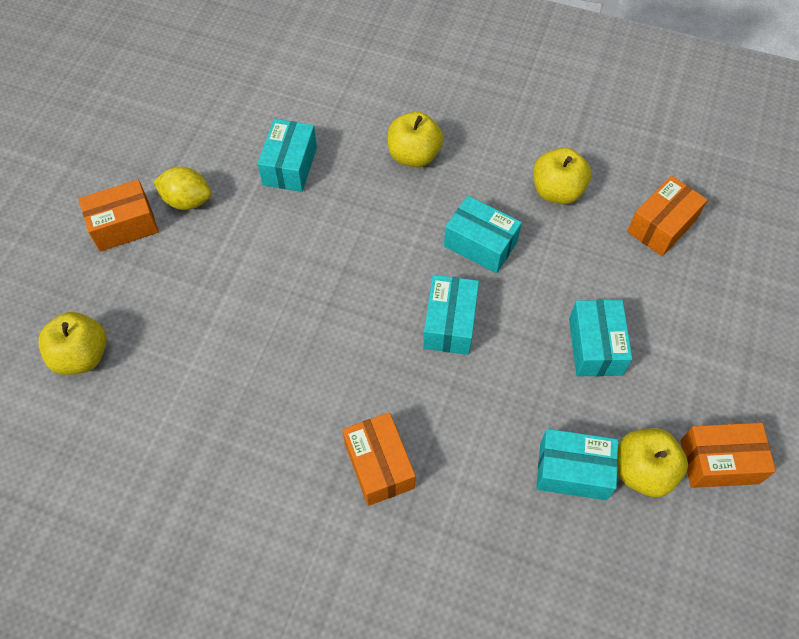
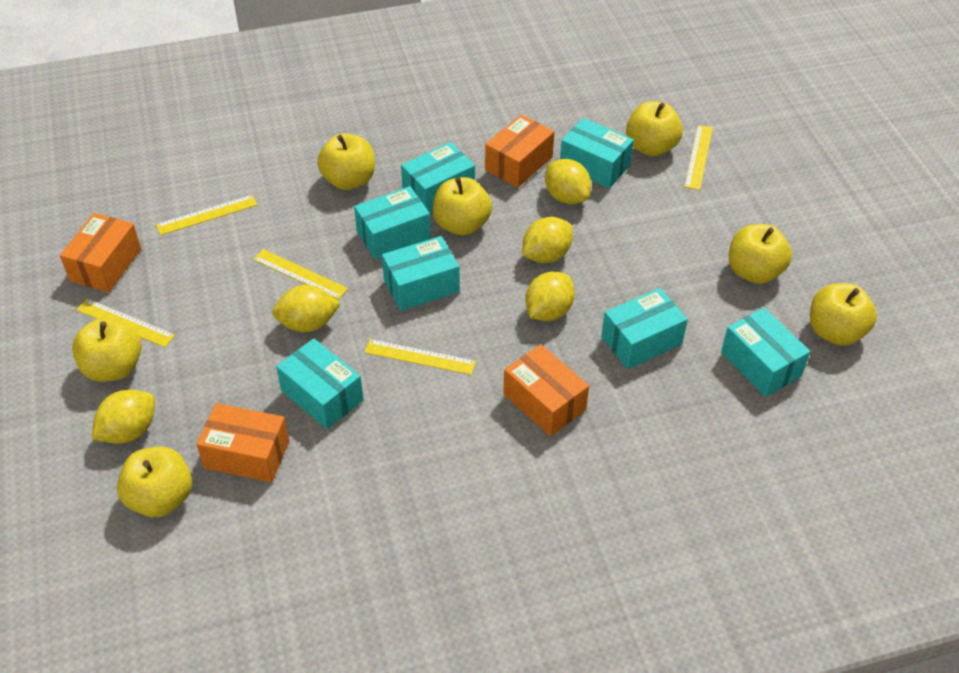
turquoise box: 5 -> 7
yellow apple: 4 -> 7
yellow lemon: 1 -> 5
yellow ruler: 0 -> 5

